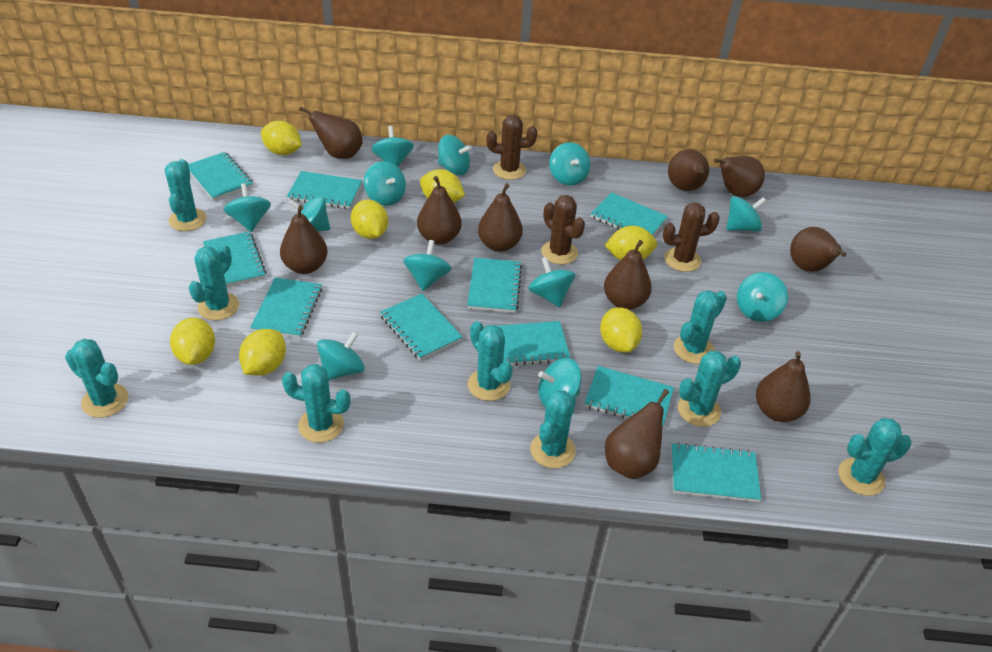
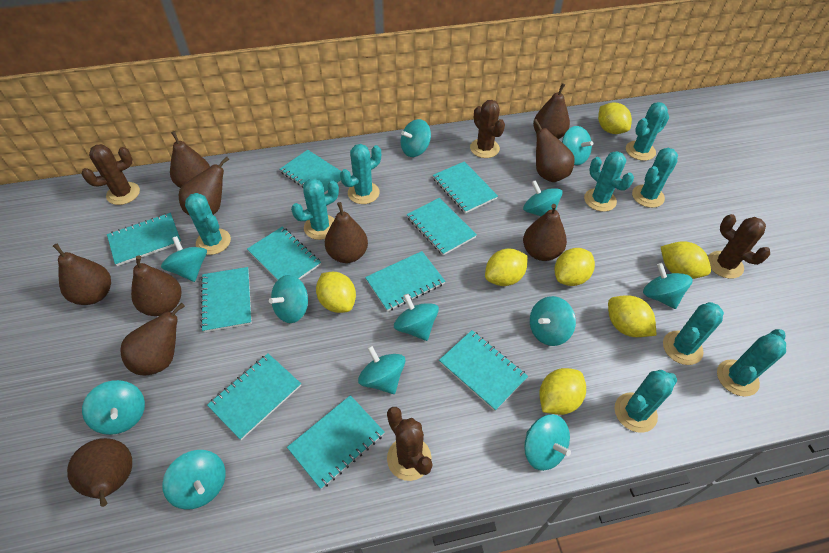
brown cactus: 3 -> 4

